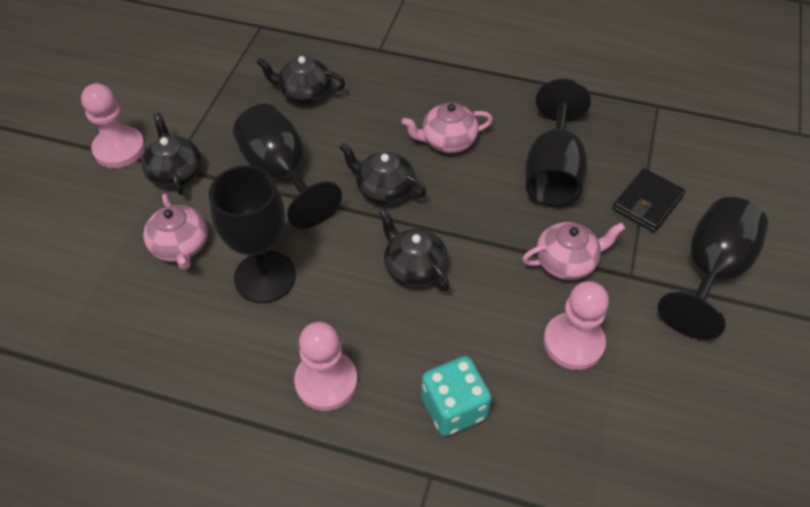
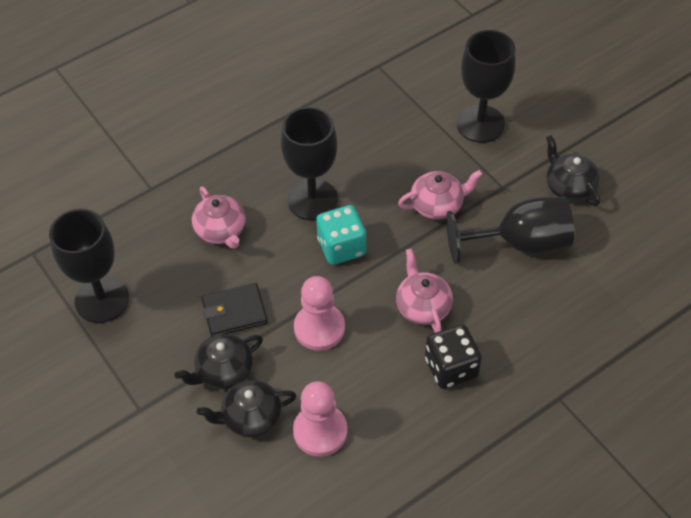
black dice: 0 -> 1
black teapot: 4 -> 3
pink pawn: 3 -> 2

